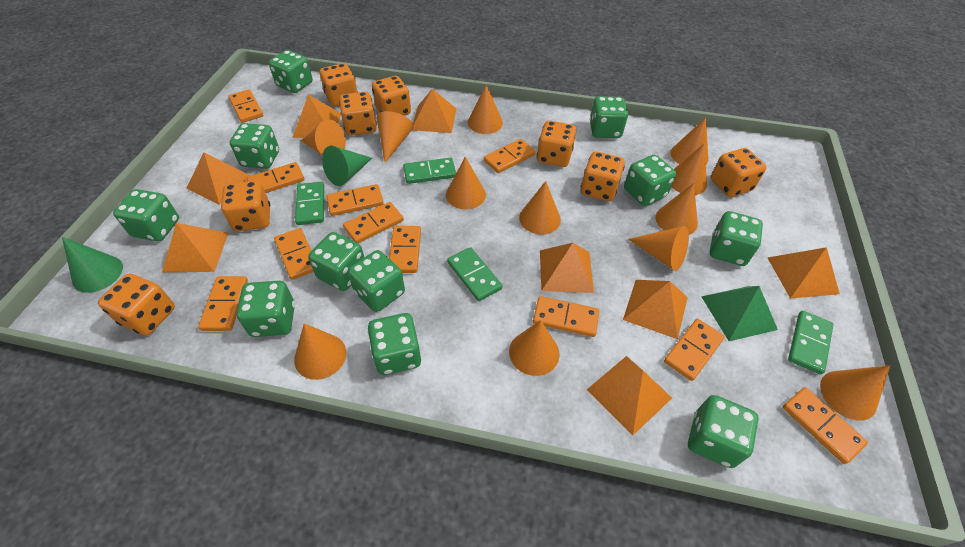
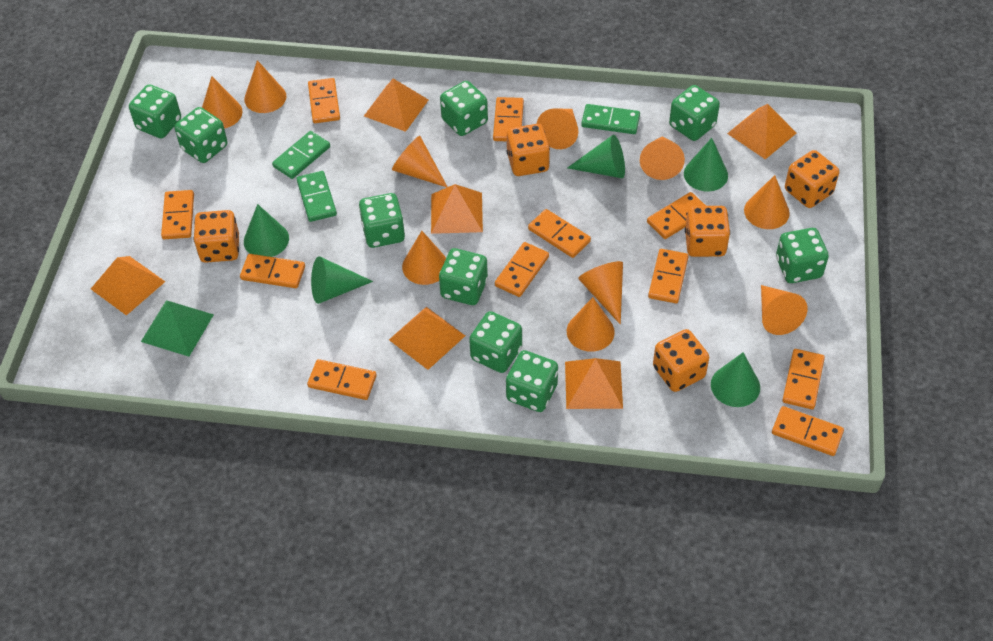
green cone: 2 -> 5
green dice: 11 -> 9
green domino: 4 -> 3
orange cone: 12 -> 10
orange dice: 8 -> 5
orange pyramid: 8 -> 6

